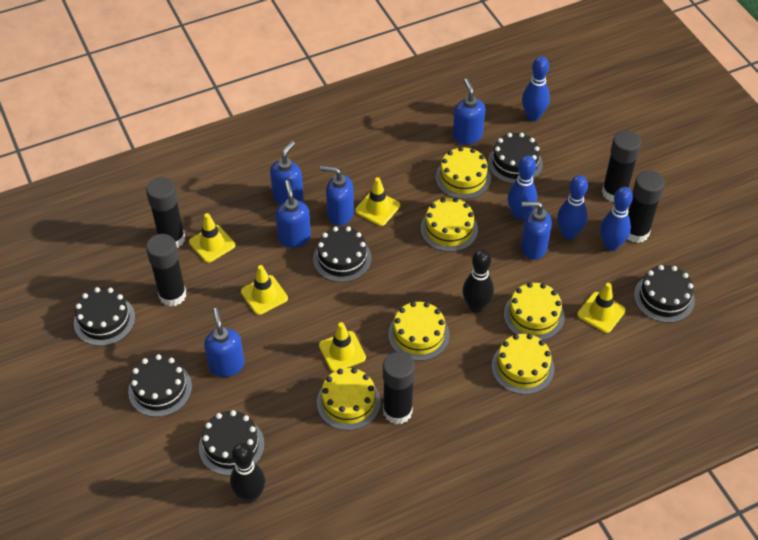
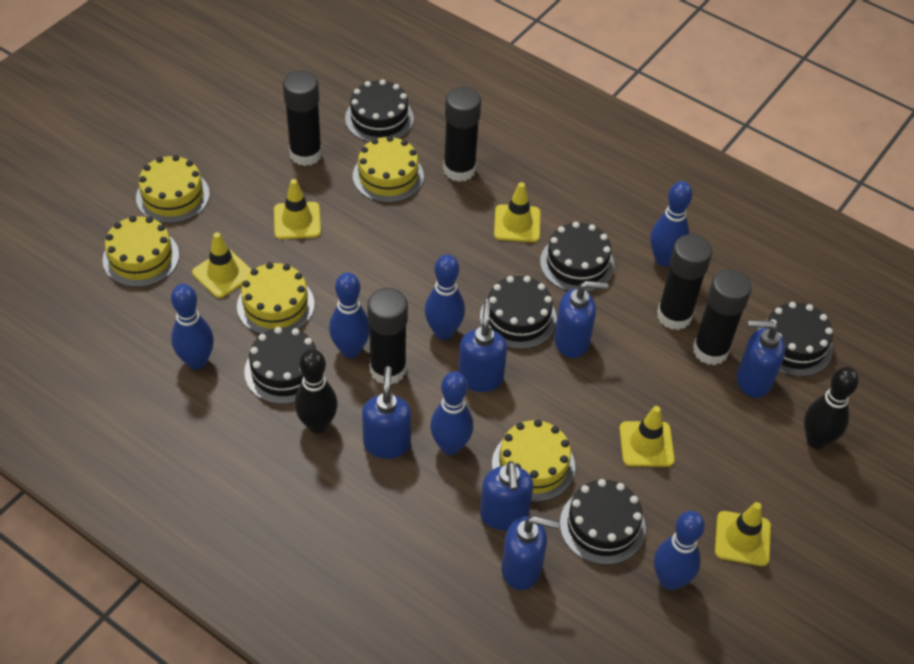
blue bowling pin: 4 -> 6
yellow cake: 6 -> 5

